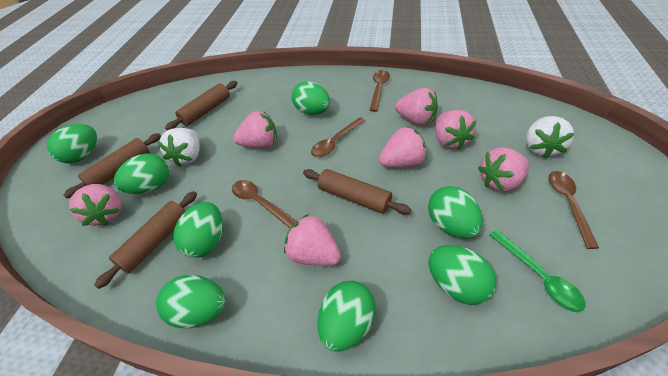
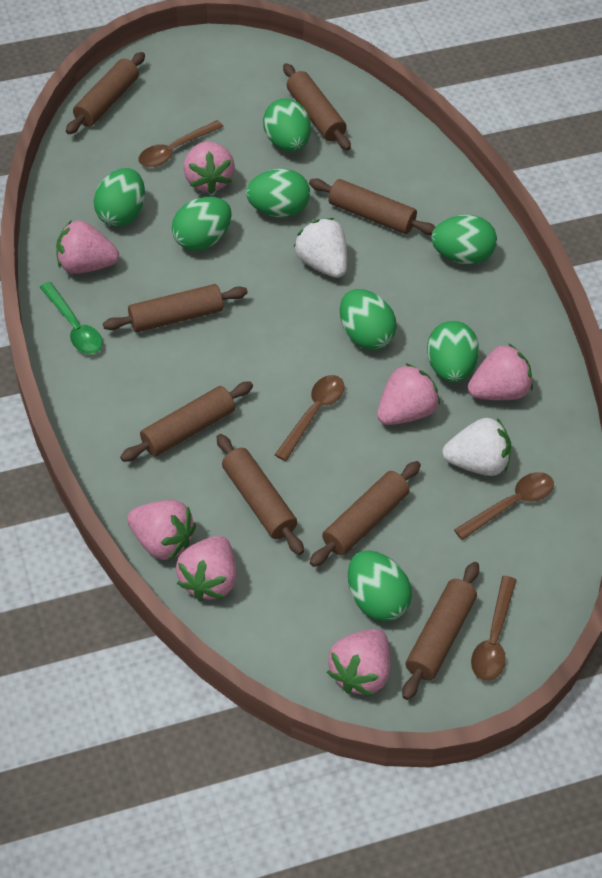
brown rolling pin: 4 -> 8

